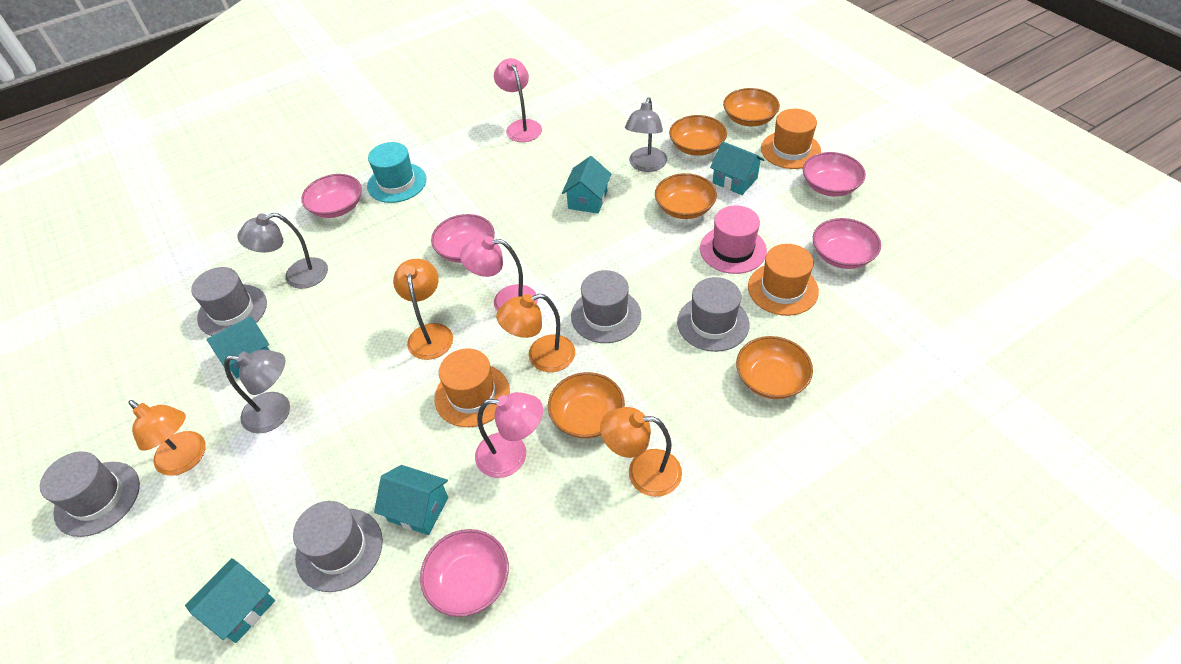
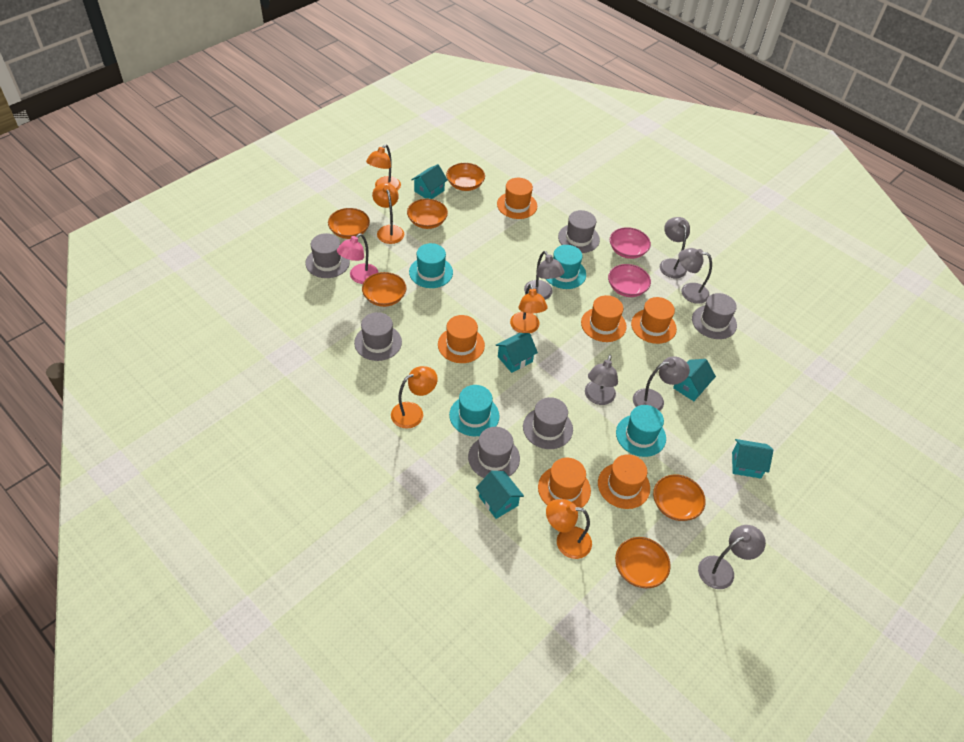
grey hat: 5 -> 6
grey lamp: 3 -> 6
orange bowl: 5 -> 6
orange hat: 3 -> 6
orange lamp: 4 -> 5
pink bowl: 5 -> 2
pink hat: 1 -> 0
pink lamp: 3 -> 1
turquoise hat: 1 -> 4

